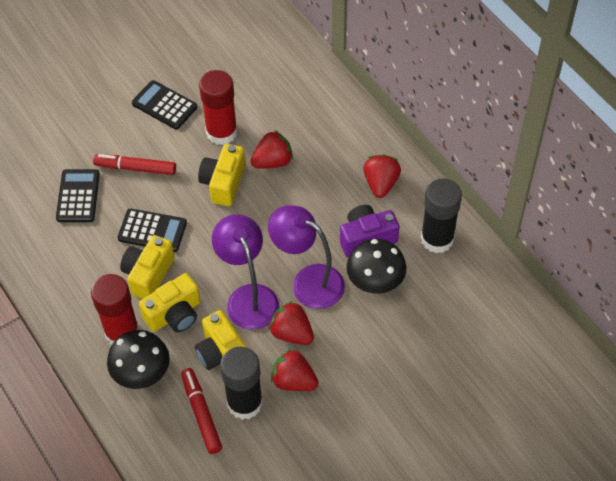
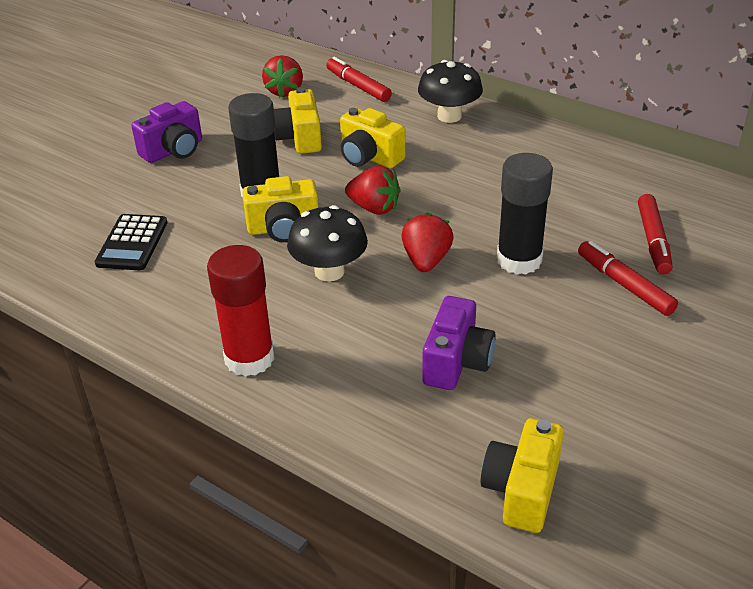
black calculator: 3 -> 1
purple camera: 1 -> 2
purple lamp: 2 -> 0
red glue stick: 2 -> 1
red marker: 2 -> 3
red strawberry: 4 -> 3

